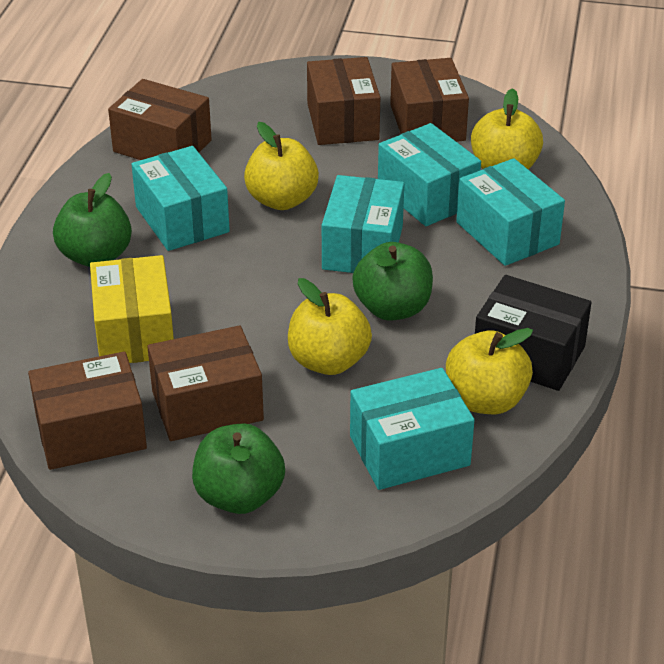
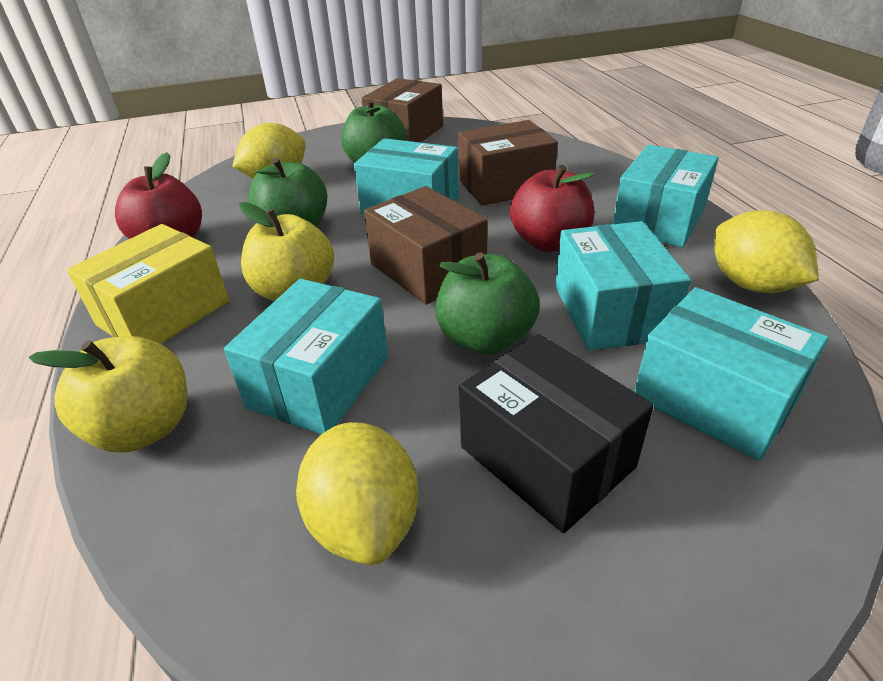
brown box: 5 -> 3
red apple: 0 -> 2
yellow apple: 4 -> 2
yellow lemon: 0 -> 3

